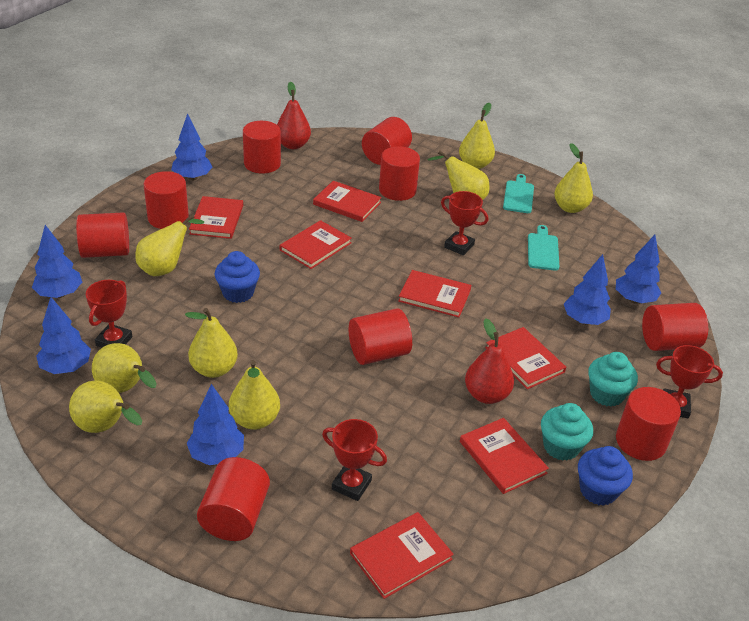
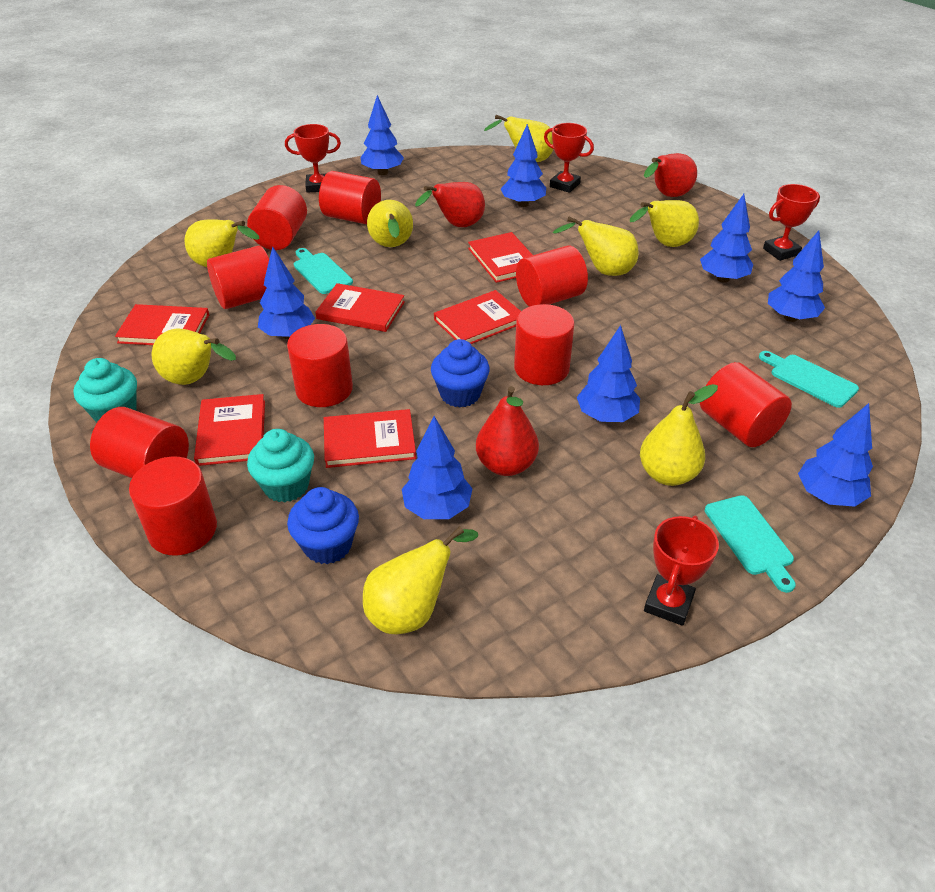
blue tree: 6 -> 8
red book: 7 -> 6
red pear: 2 -> 3
turquoise cutting board: 2 -> 3

